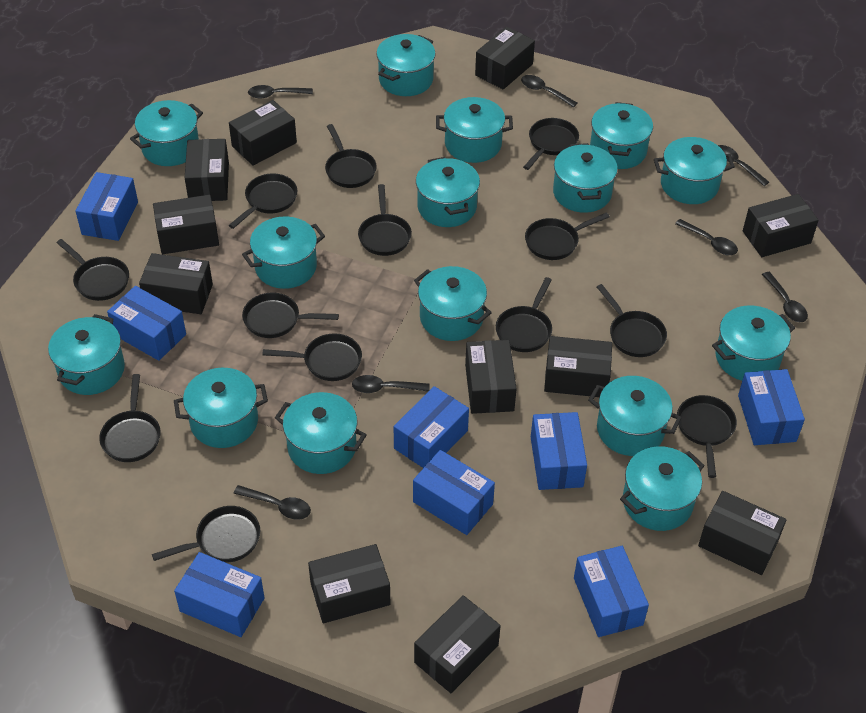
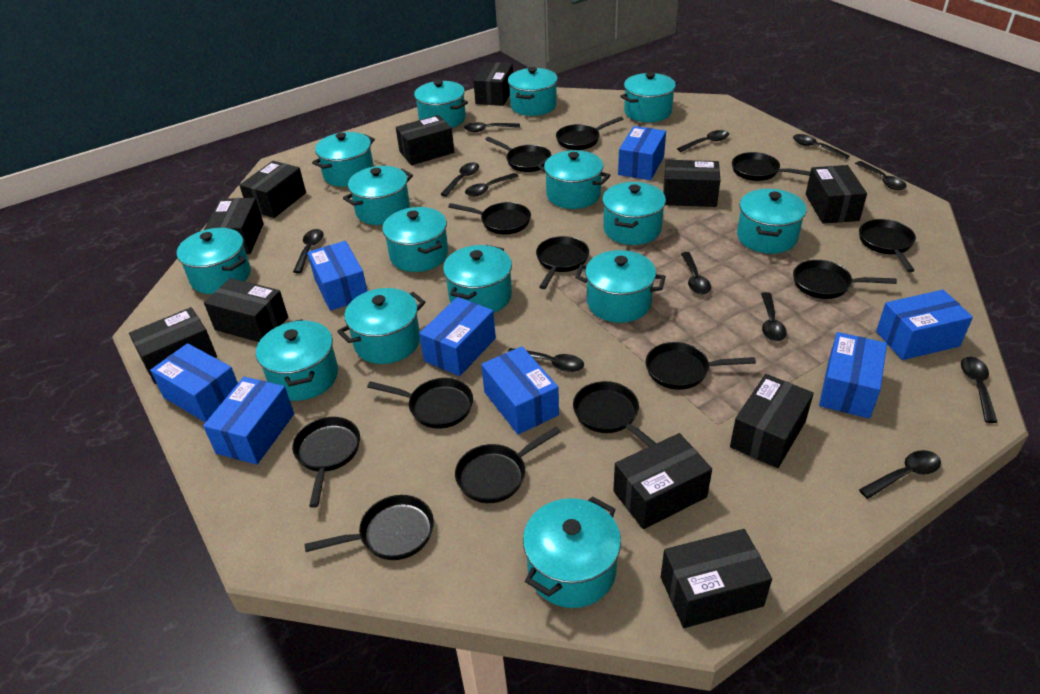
black spoon: 7 -> 12

